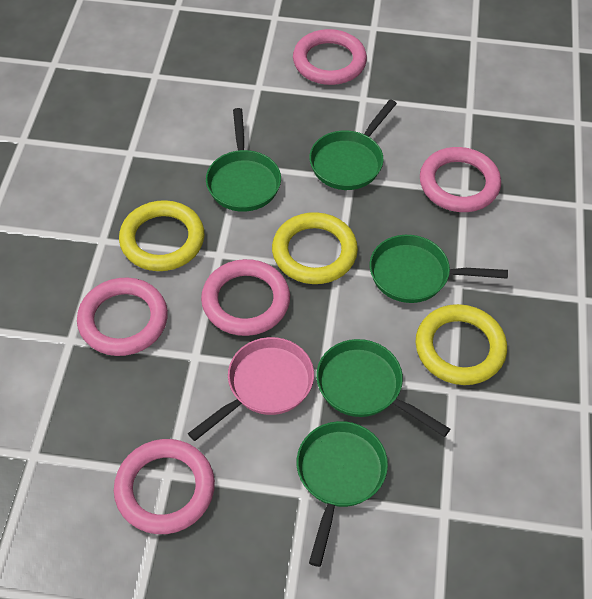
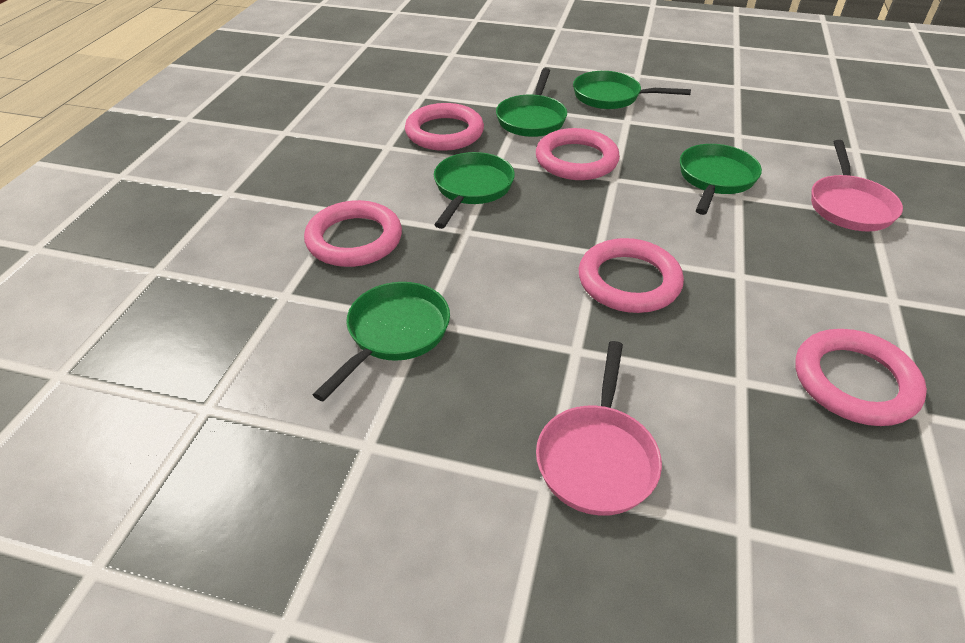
pink pan: 1 -> 2
yellow ring: 3 -> 0

